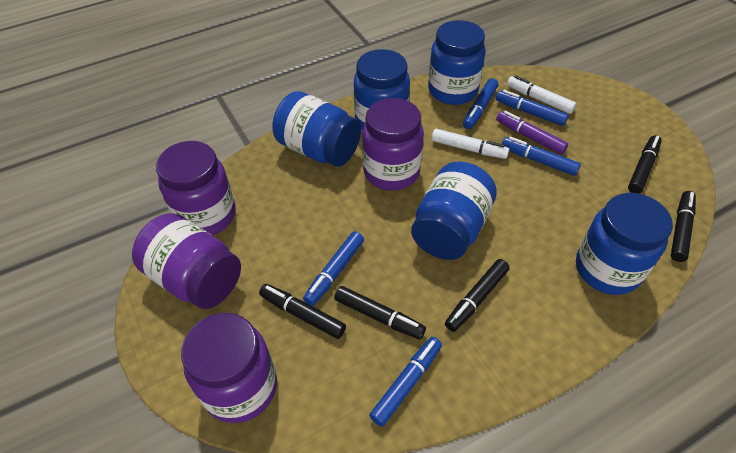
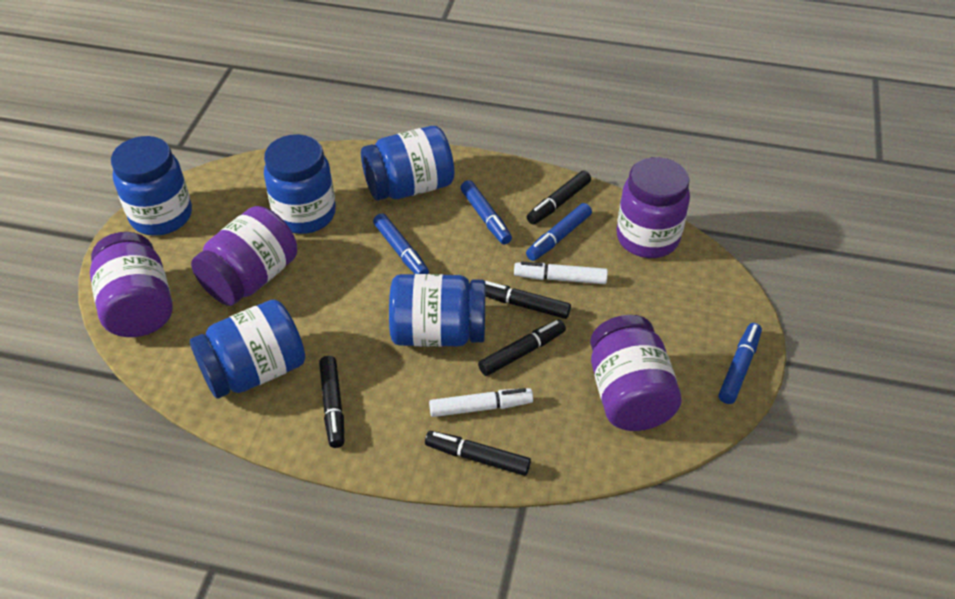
blue marker: 5 -> 4
purple marker: 1 -> 0

